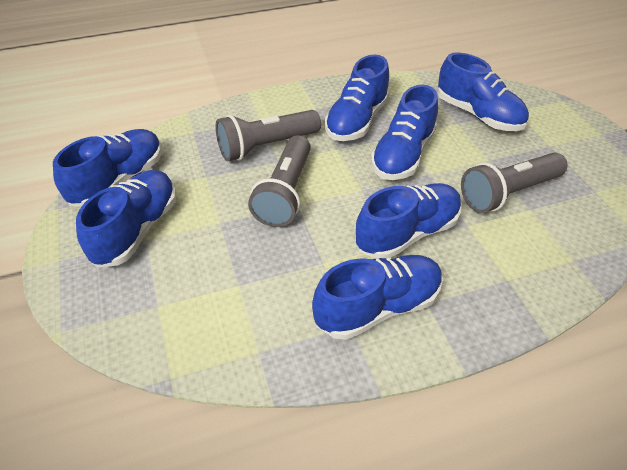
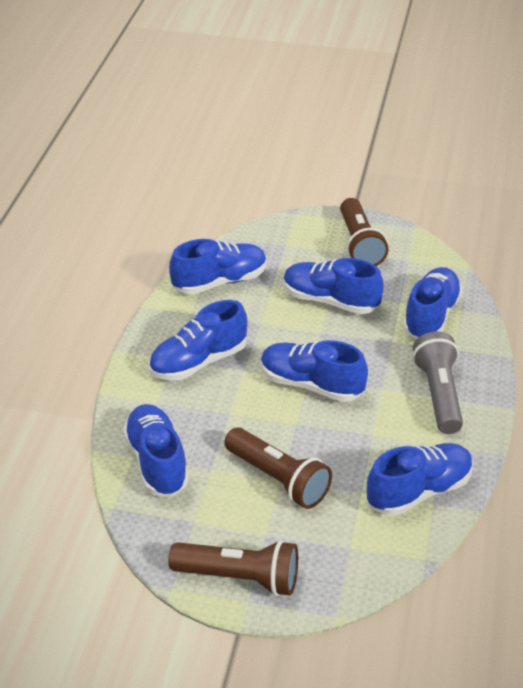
brown flashlight: 0 -> 3
grey flashlight: 3 -> 1

